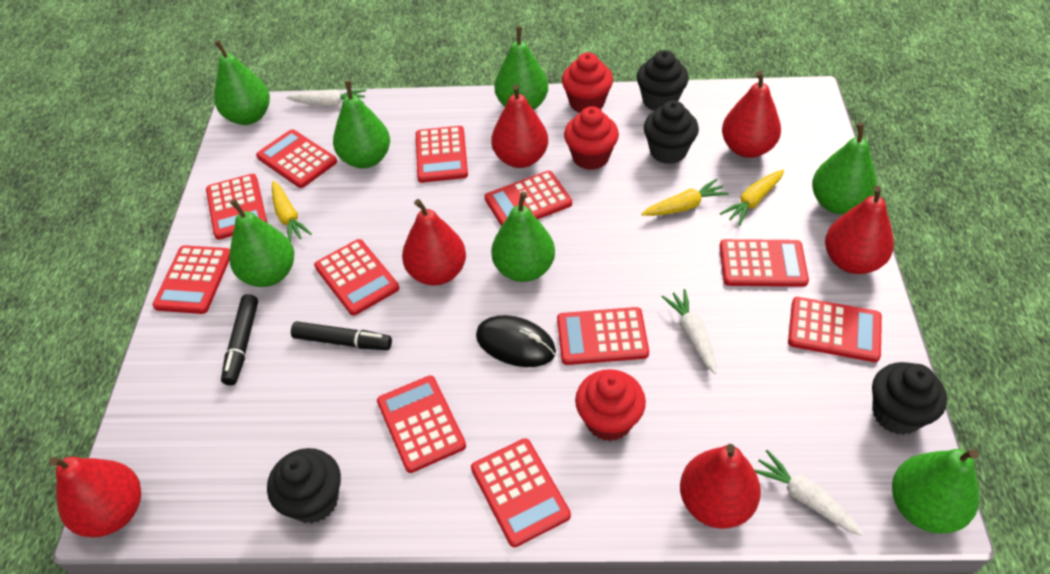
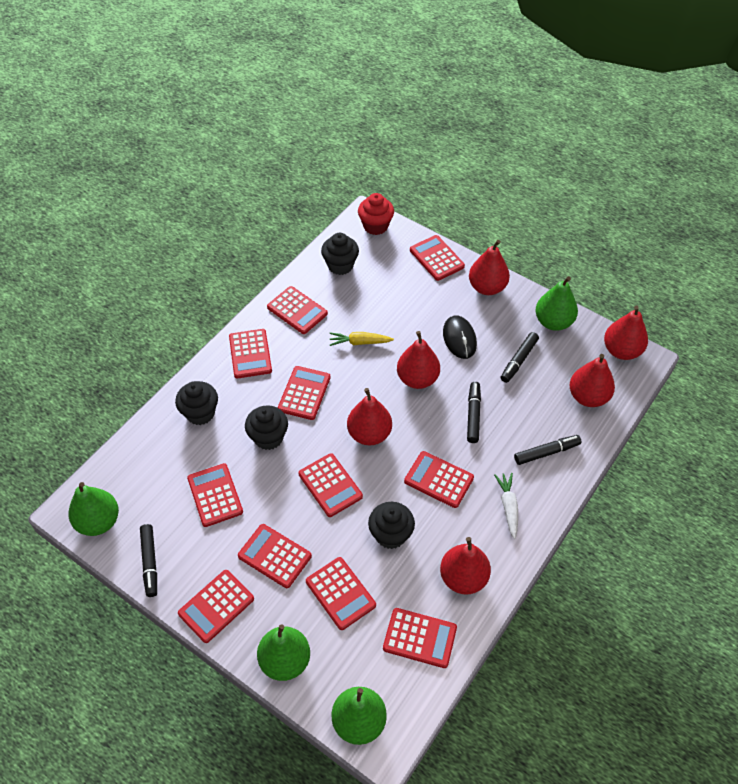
black marker: 2 -> 4
green pear: 7 -> 4
red cupcake: 3 -> 1
white carrot: 3 -> 1
yellow carrot: 3 -> 1

